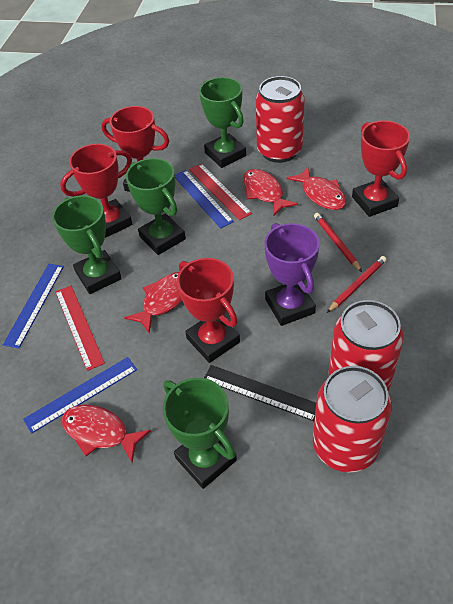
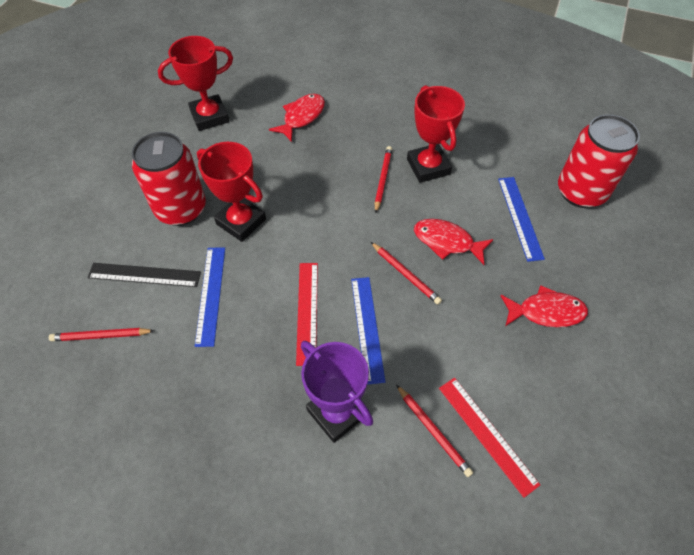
green trophy: 4 -> 0
red can: 3 -> 2
red fish: 4 -> 3
red pencil: 2 -> 4
red trophy: 4 -> 3

